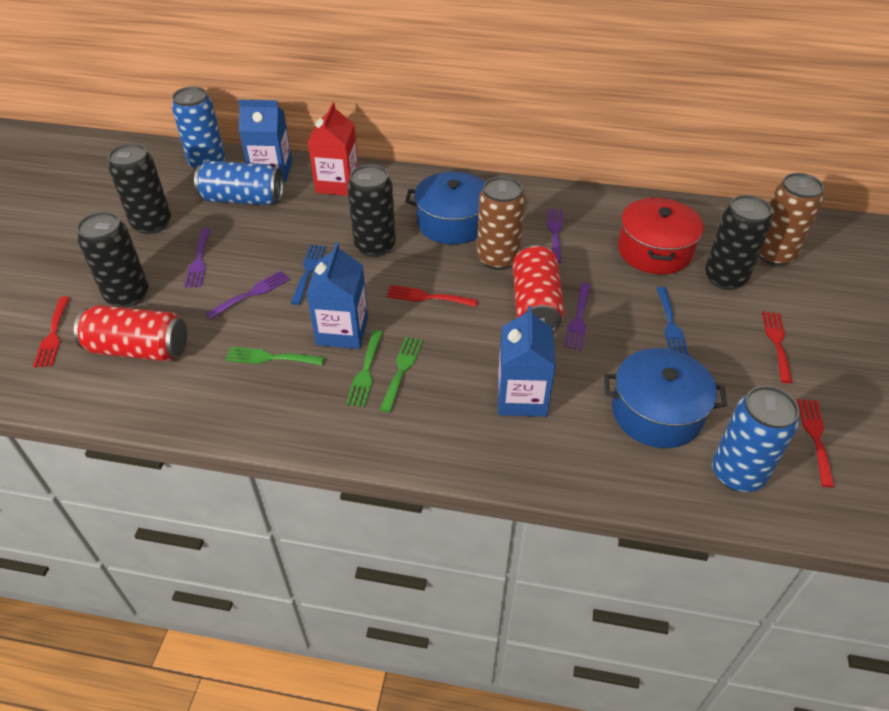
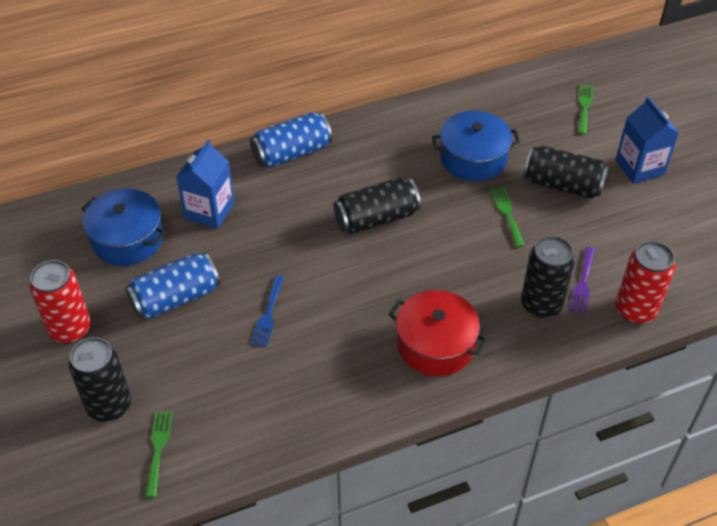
blue can: 3 -> 2
blue carton: 3 -> 2
blue fork: 2 -> 1
brown can: 2 -> 0
purple fork: 4 -> 1
red carton: 1 -> 0
red fork: 4 -> 0

